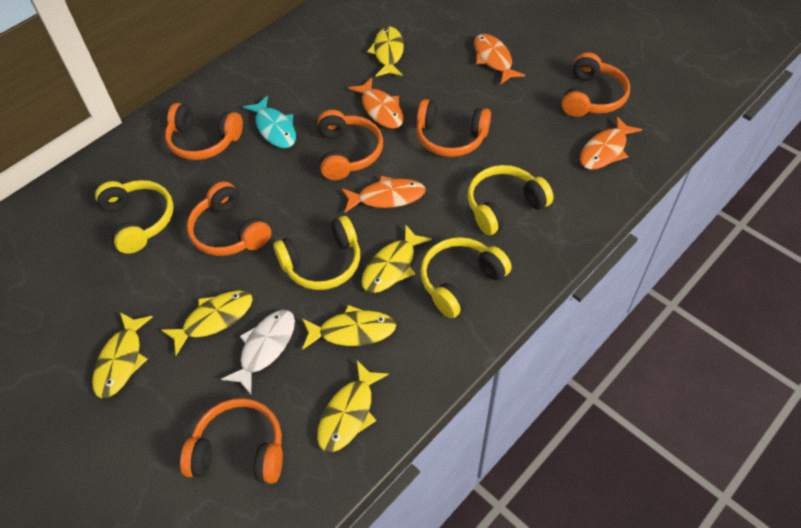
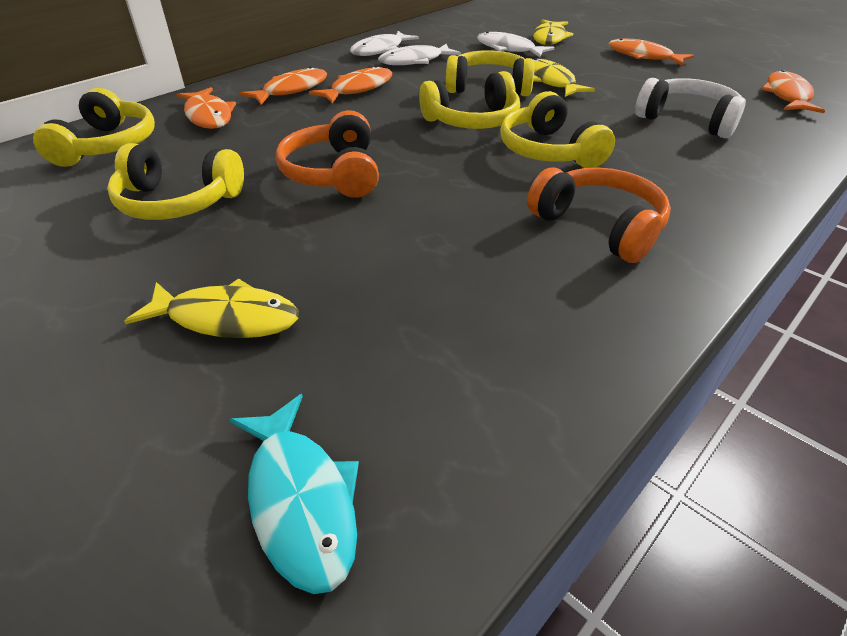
orange fish: 4 -> 5
orange headphones: 6 -> 2
white fish: 1 -> 3
white headphones: 0 -> 1
yellow fish: 6 -> 3
yellow headphones: 4 -> 5

